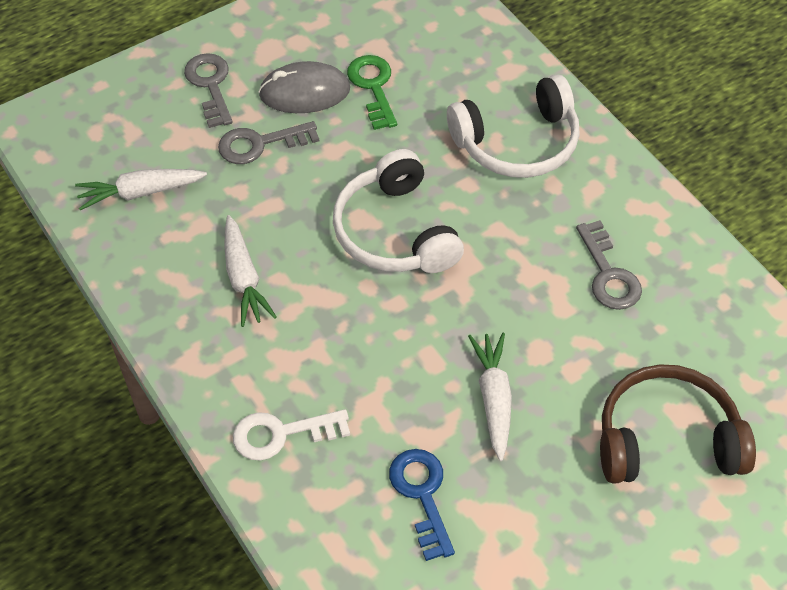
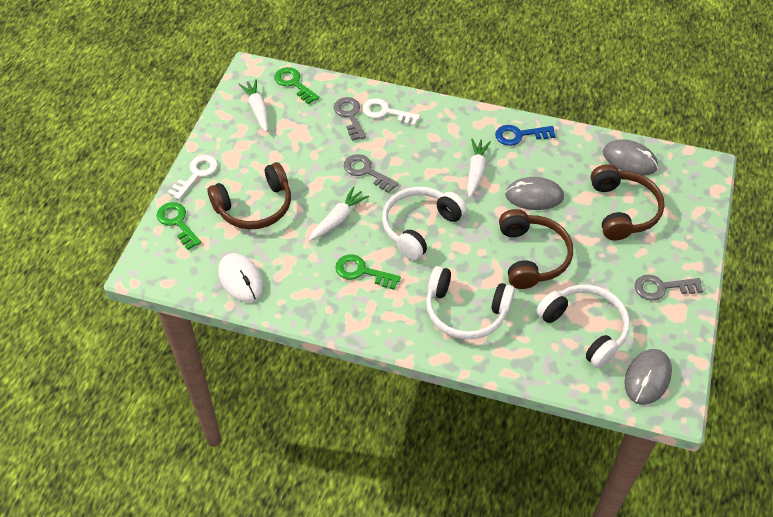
brown headphones: 1 -> 3
green key: 1 -> 3
grey mouse: 1 -> 3
white headphones: 2 -> 3
white key: 1 -> 2
white mouse: 0 -> 1

